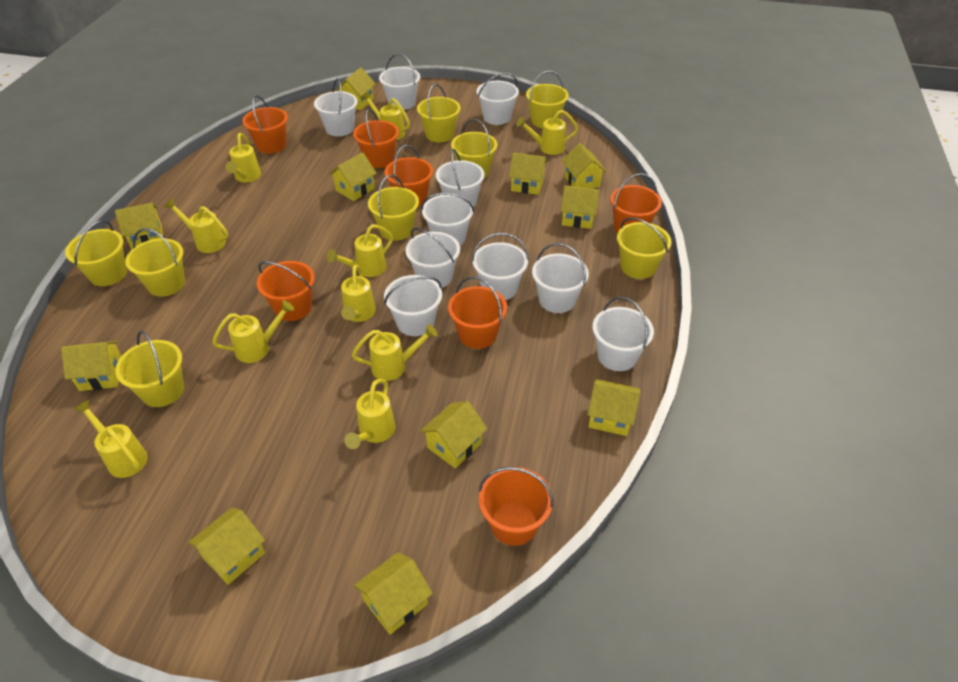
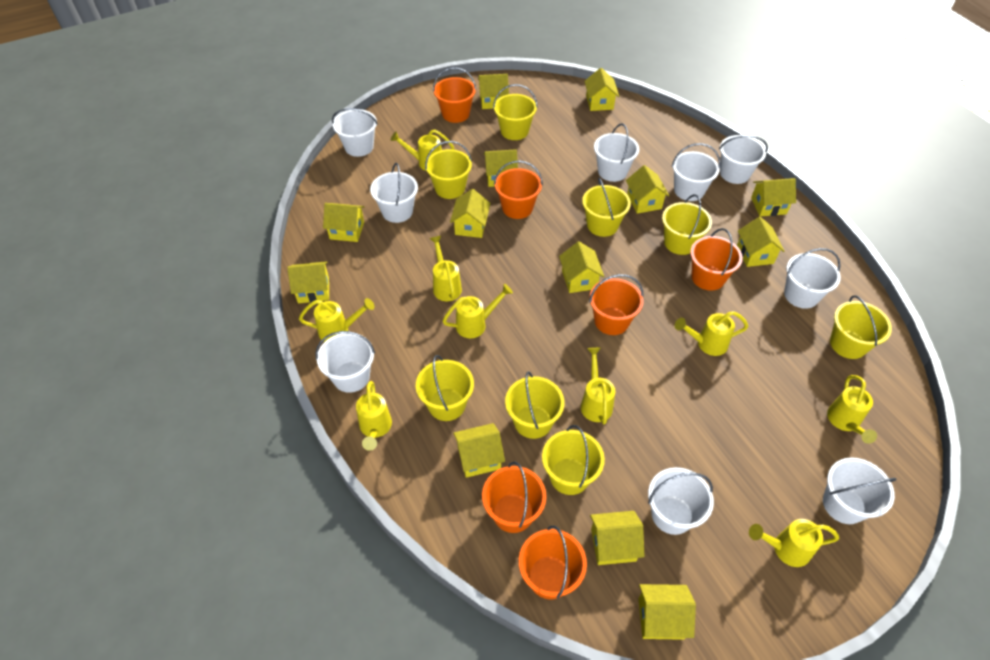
orange bucket: 7 -> 6
white bucket: 10 -> 9
yellow house: 11 -> 13
yellow watering can: 10 -> 9

